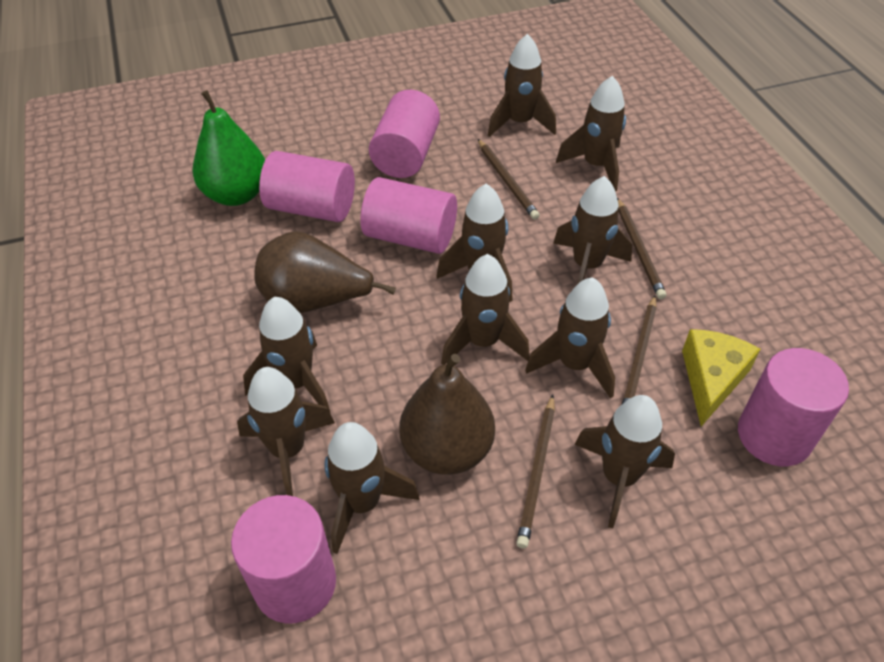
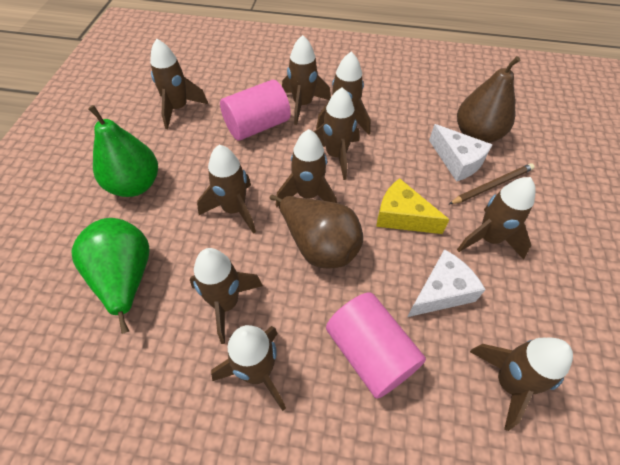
brown pencil: 4 -> 1
green pear: 1 -> 2
pink cylinder: 5 -> 2
white cheese: 0 -> 2

